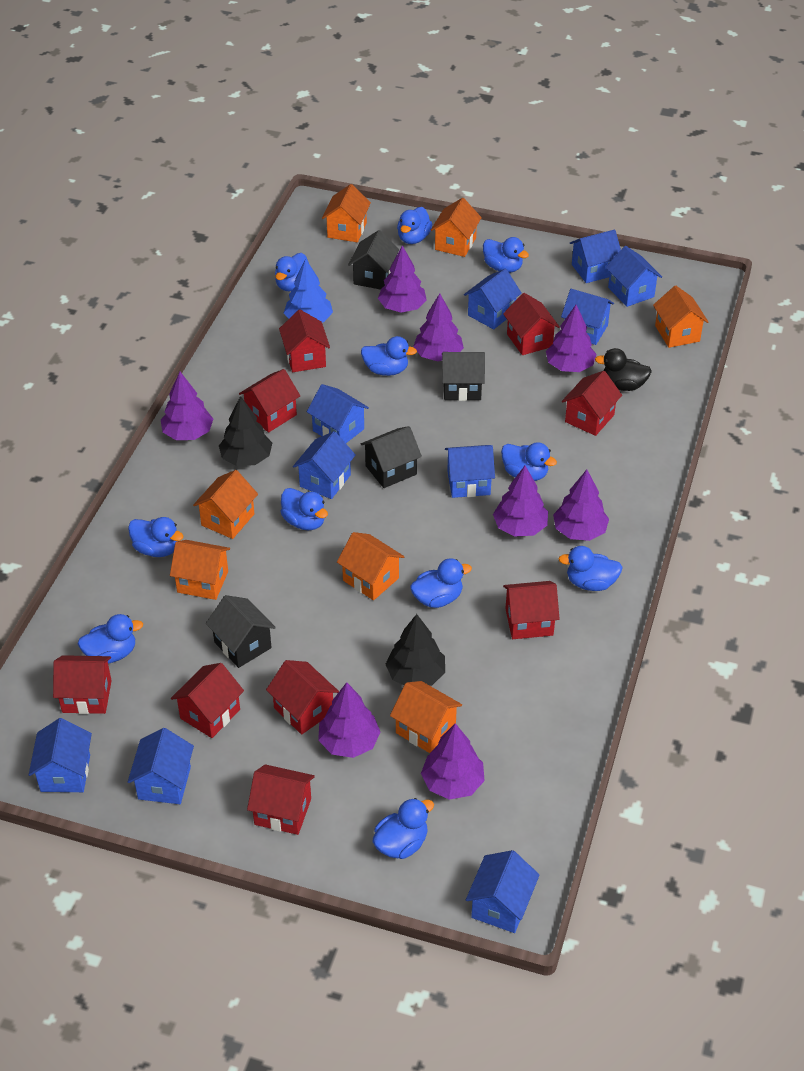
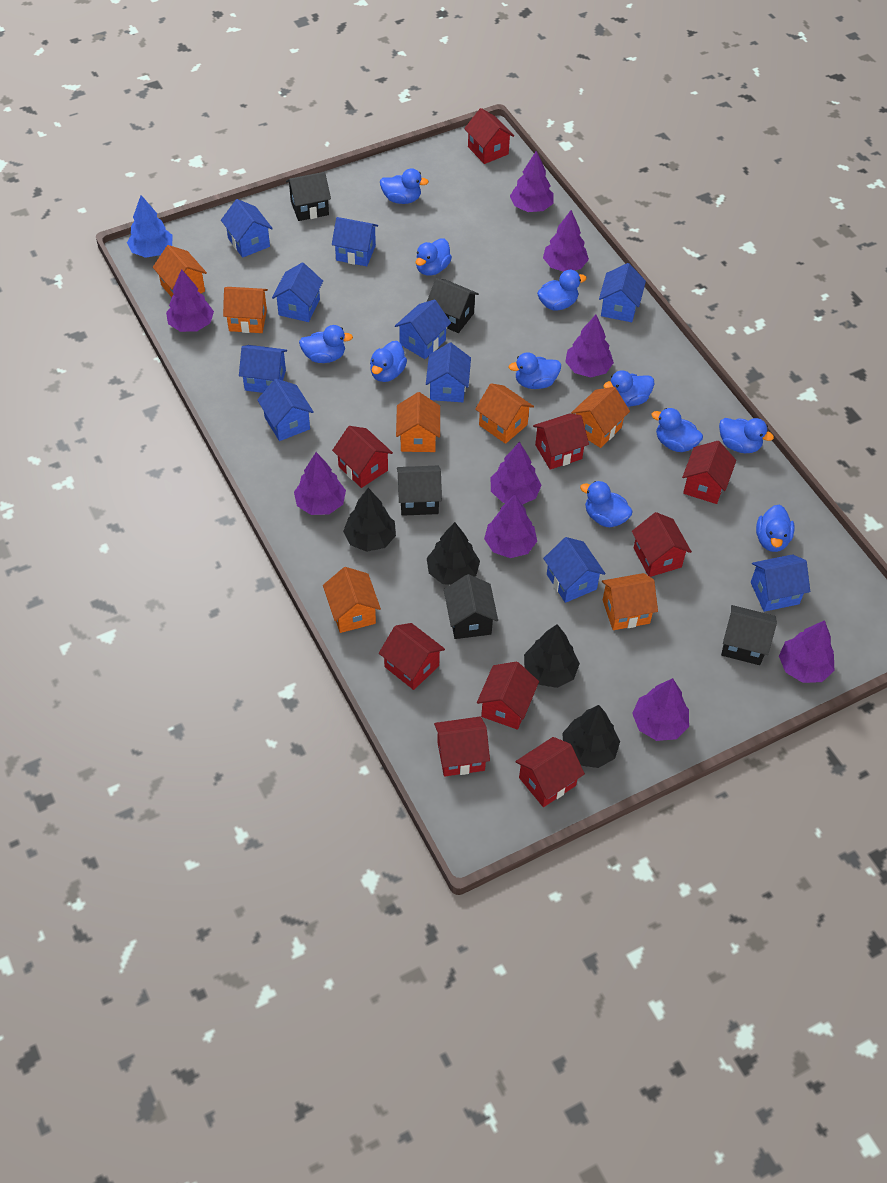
black duck: 1 -> 0
black house: 4 -> 5
black tree: 2 -> 4
purple tree: 8 -> 9

